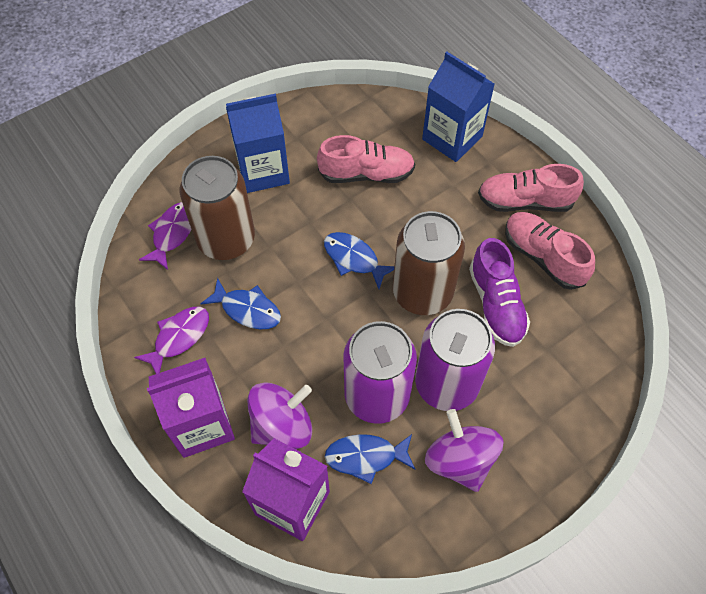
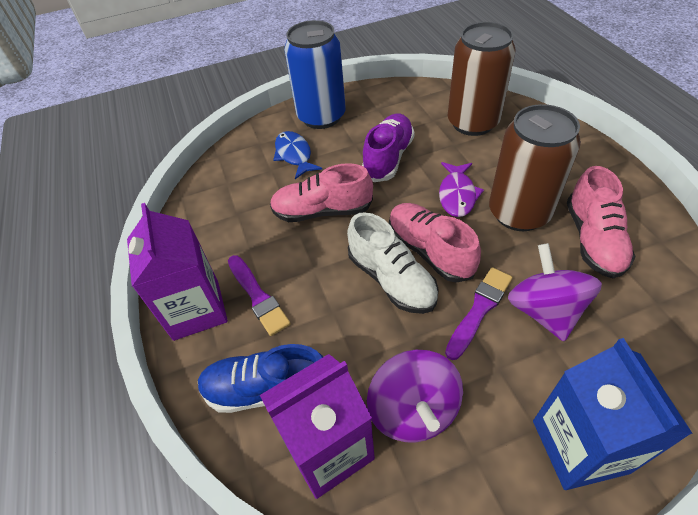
blue can: 0 -> 1
blue carton: 2 -> 1
blue fish: 3 -> 1
blue shoe: 0 -> 1
purple brush: 0 -> 2
purple can: 2 -> 0
purple fish: 2 -> 1
white shoe: 0 -> 1

